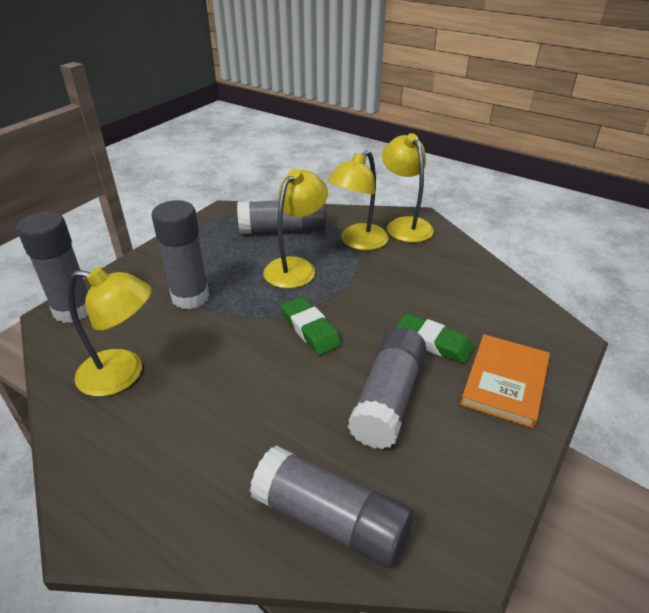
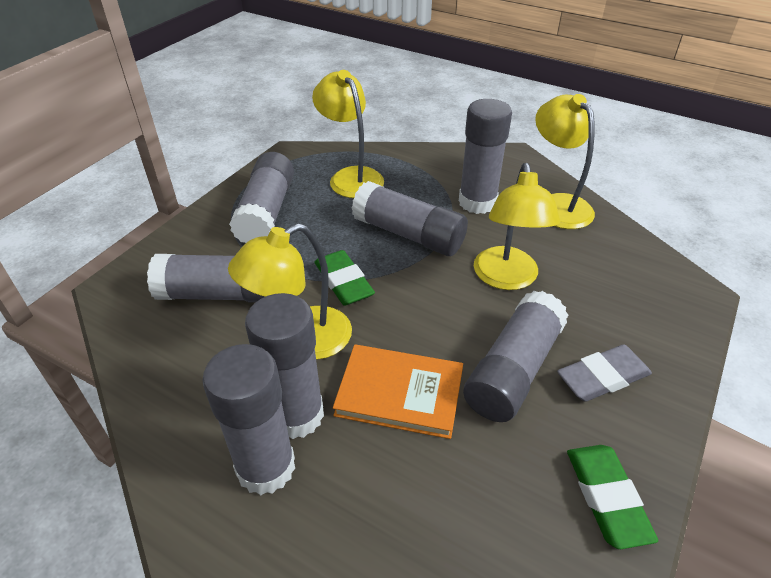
grey eraser: 0 -> 1
grey glue stick: 5 -> 7

